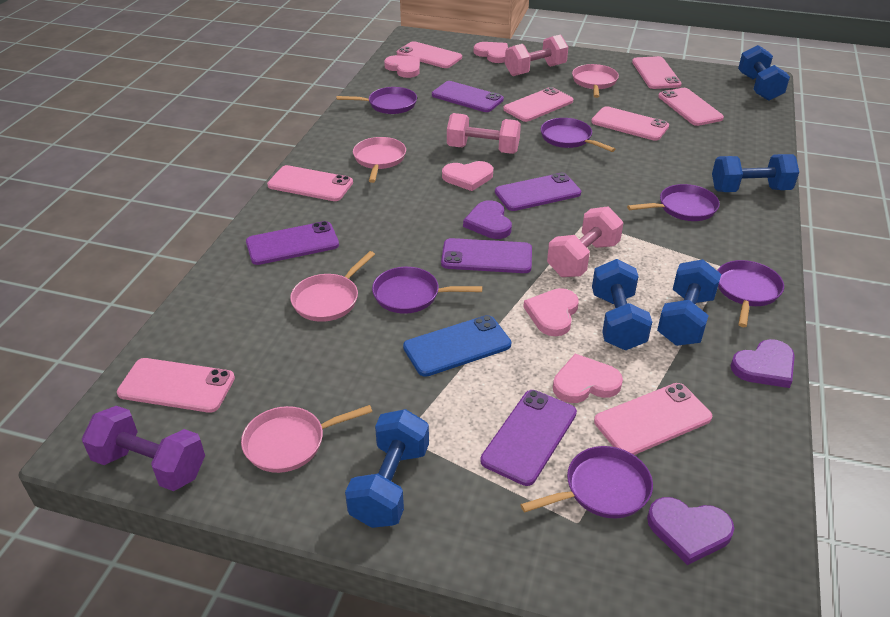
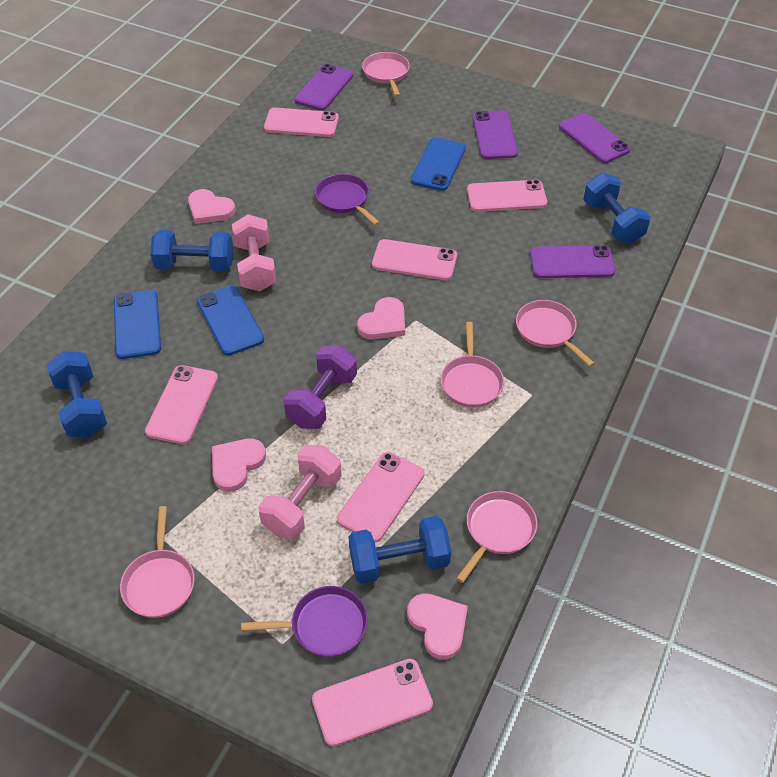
blue dumbbell: 5 -> 4
blue phone: 1 -> 3
pink dumbbell: 3 -> 2
pink heart: 5 -> 4
pink pan: 4 -> 5
pink phone: 8 -> 6
purple heart: 3 -> 0
purple pan: 6 -> 2
purple phone: 5 -> 4

